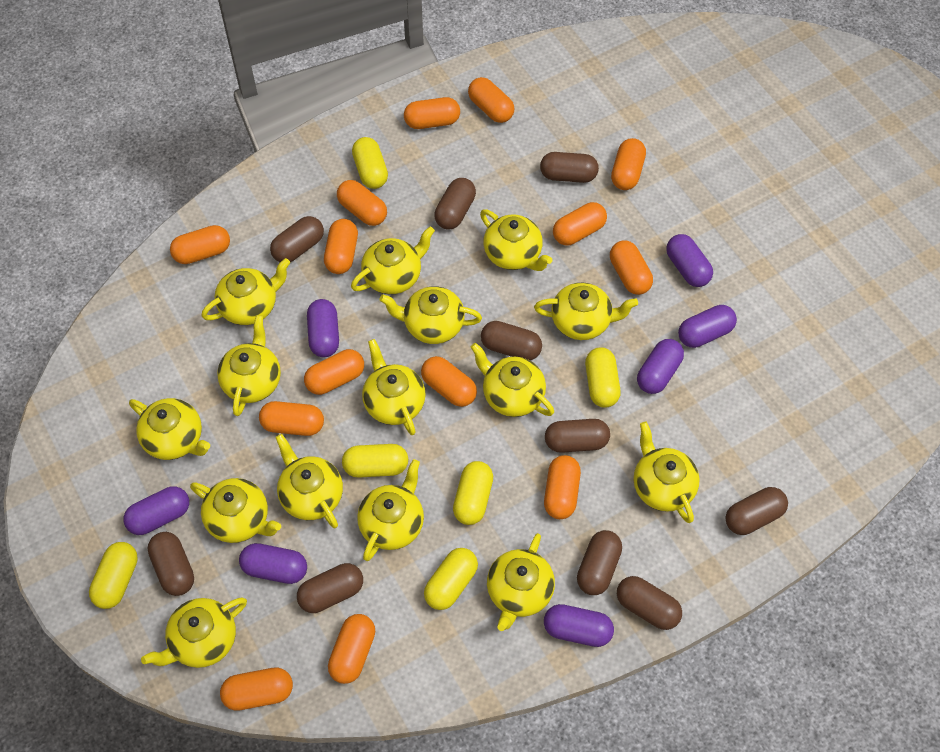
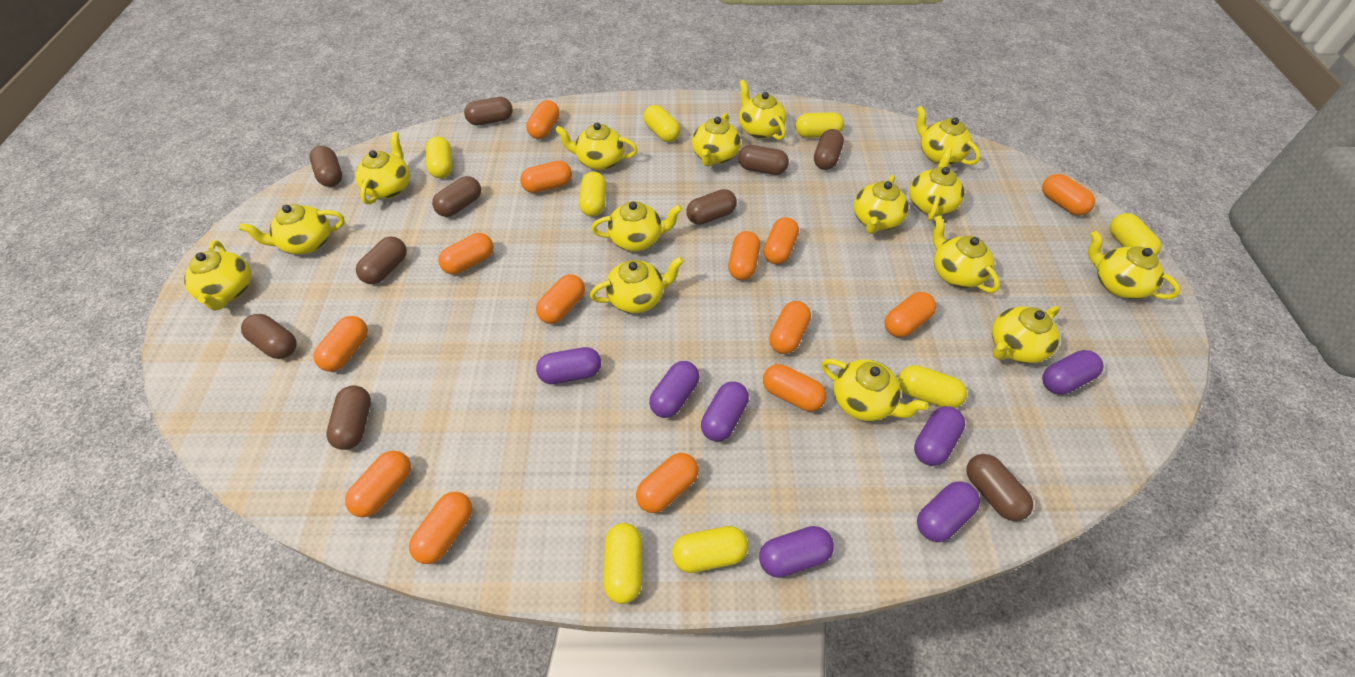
yellow capsule: 6 -> 8

